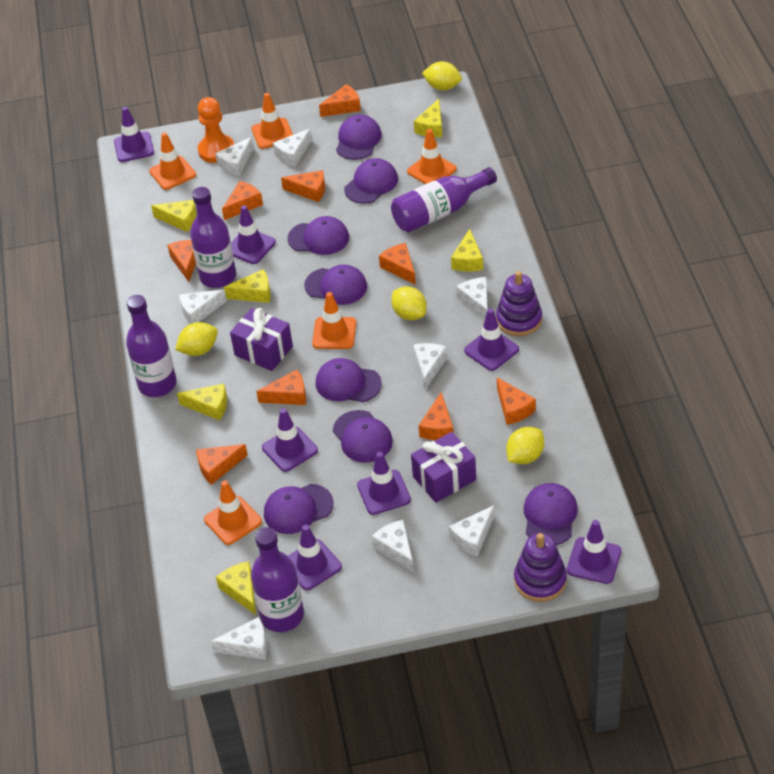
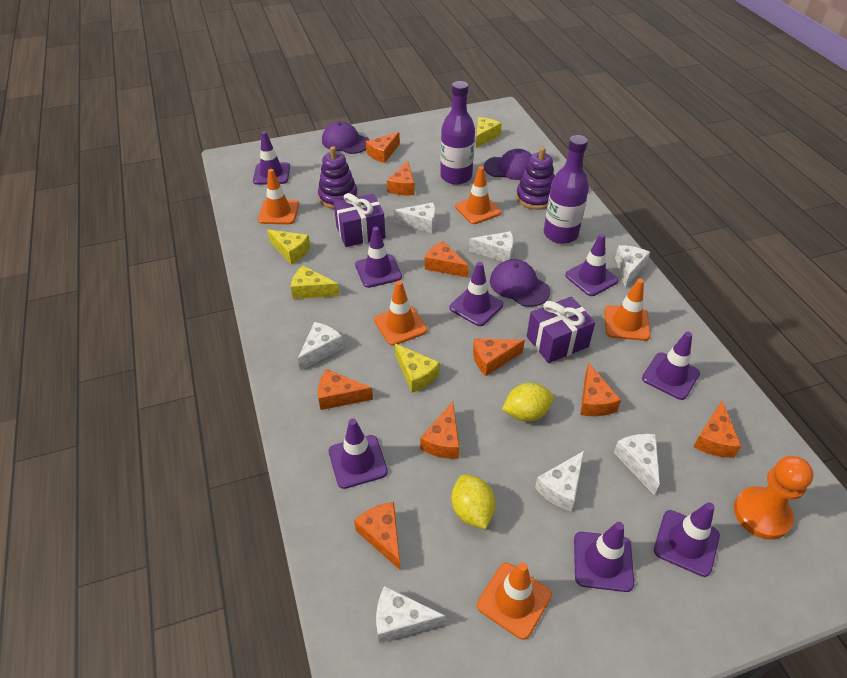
purple bottle: 4 -> 2
purple cap: 8 -> 3
purple traffic cone: 7 -> 8
white cheese: 8 -> 7
yellow cheese: 6 -> 4
yellow lemon: 4 -> 2

